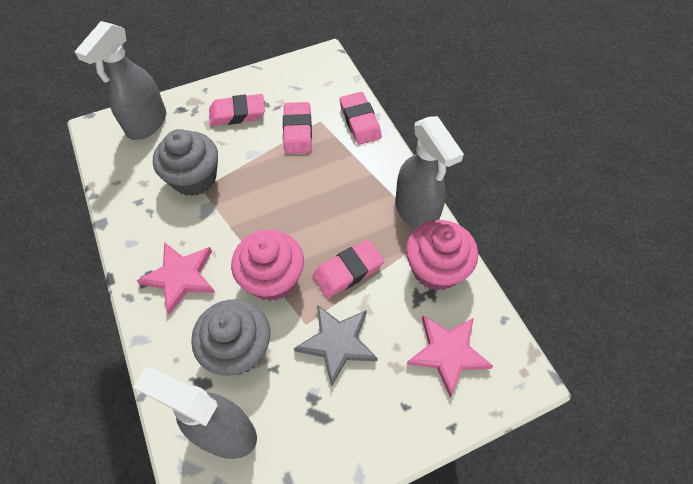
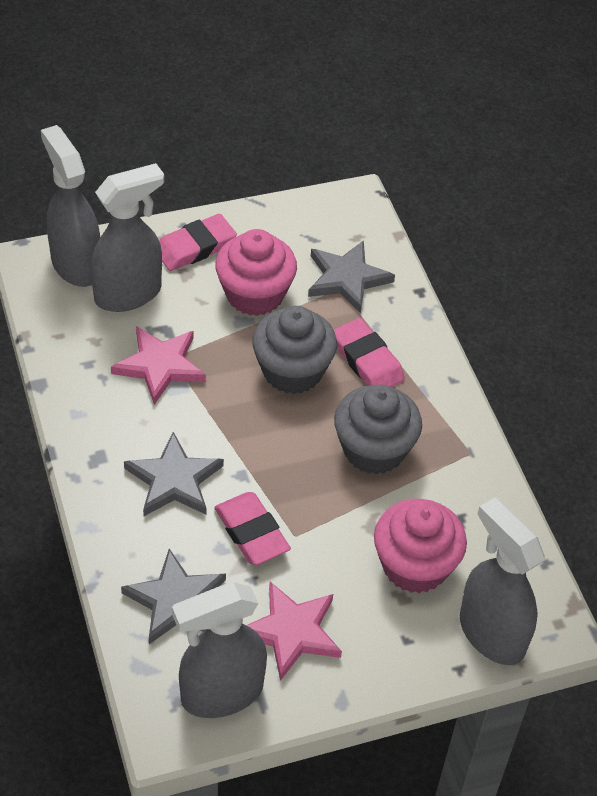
grey spray bottle: 3 -> 4
grey star: 1 -> 3
pink eraser: 4 -> 3

